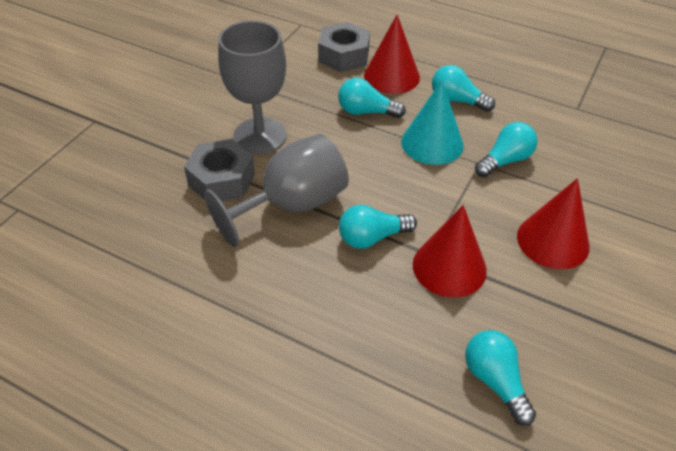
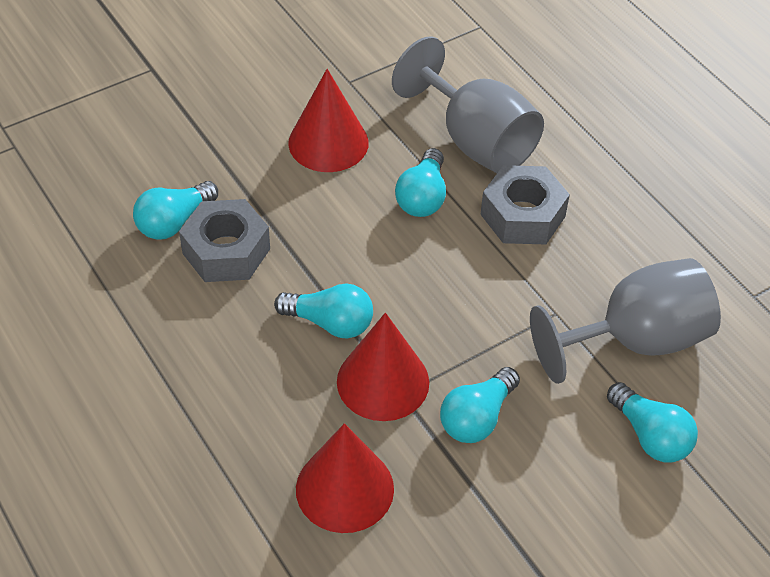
turquoise cone: 1 -> 0

